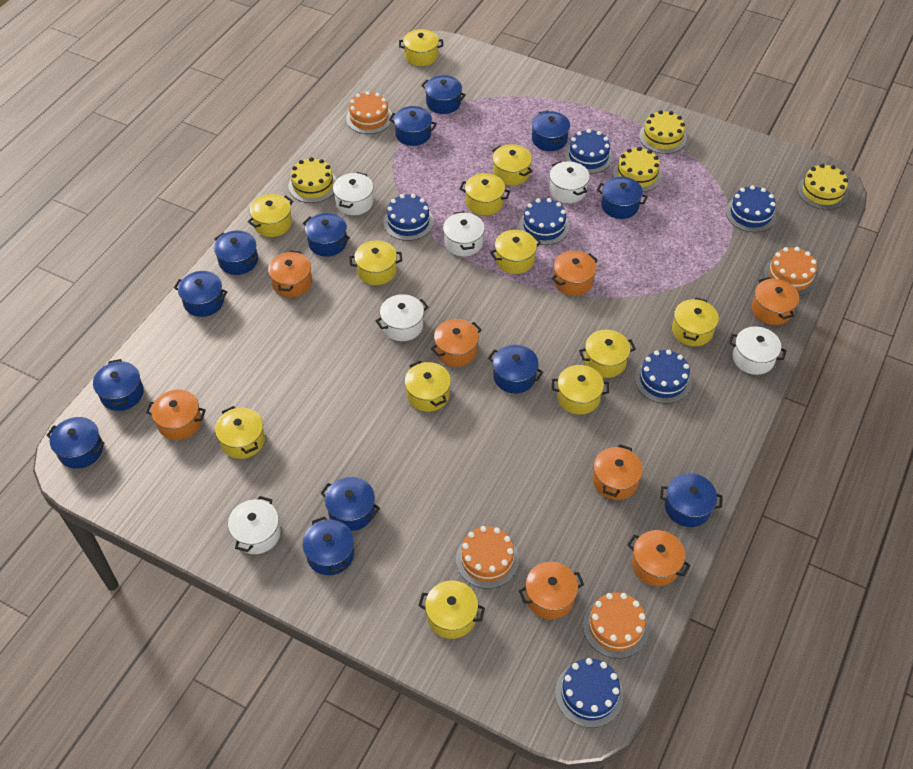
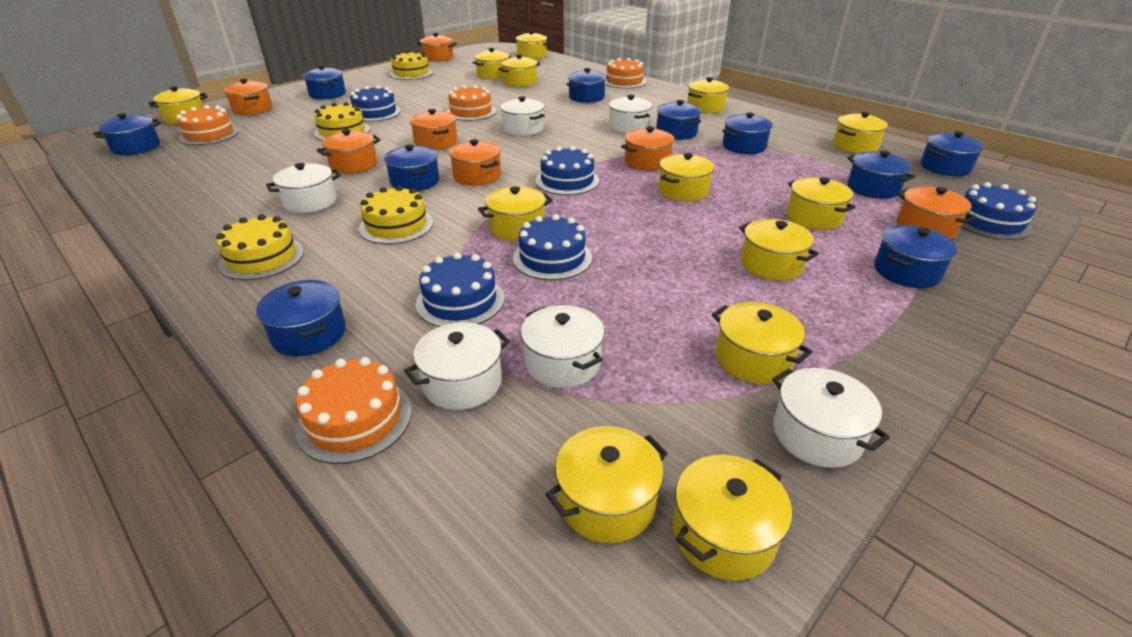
blue cake: 6 -> 5
blue pot: 13 -> 10
orange pot: 8 -> 7
yellow pot: 12 -> 13

